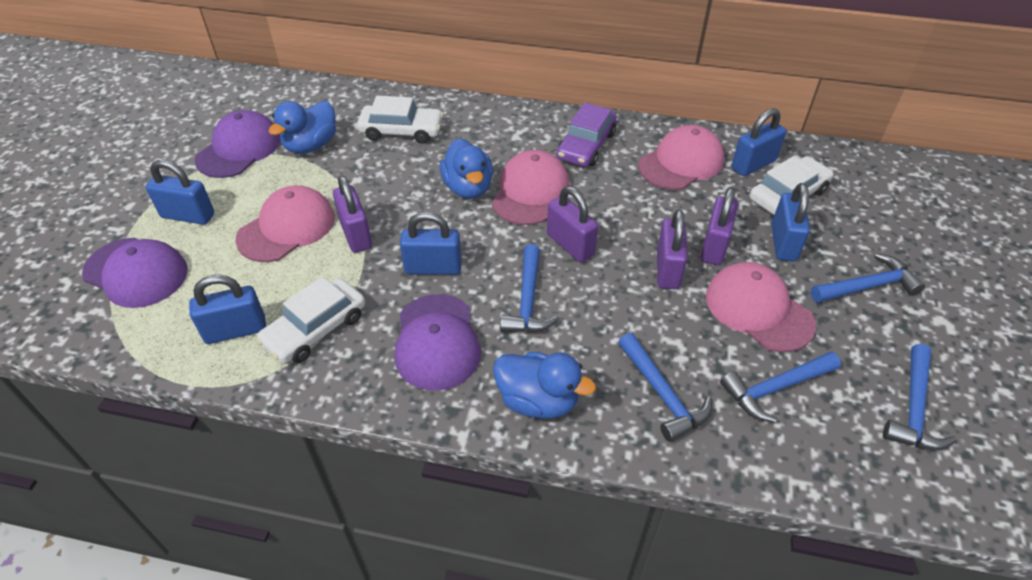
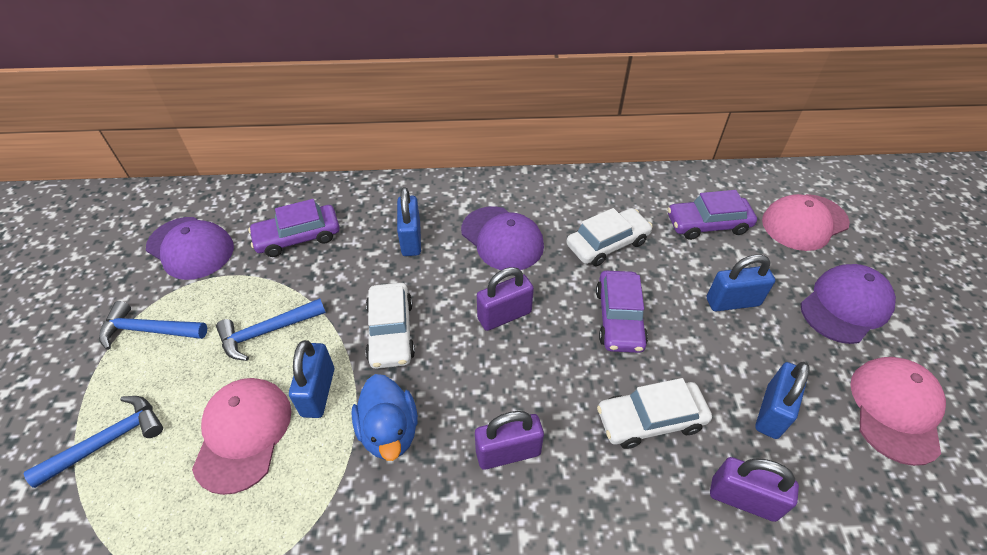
blue duck: 3 -> 1
blue hammer: 5 -> 3
blue padlock: 5 -> 4
pink cap: 4 -> 3
purple car: 1 -> 3
purple padlock: 4 -> 3

